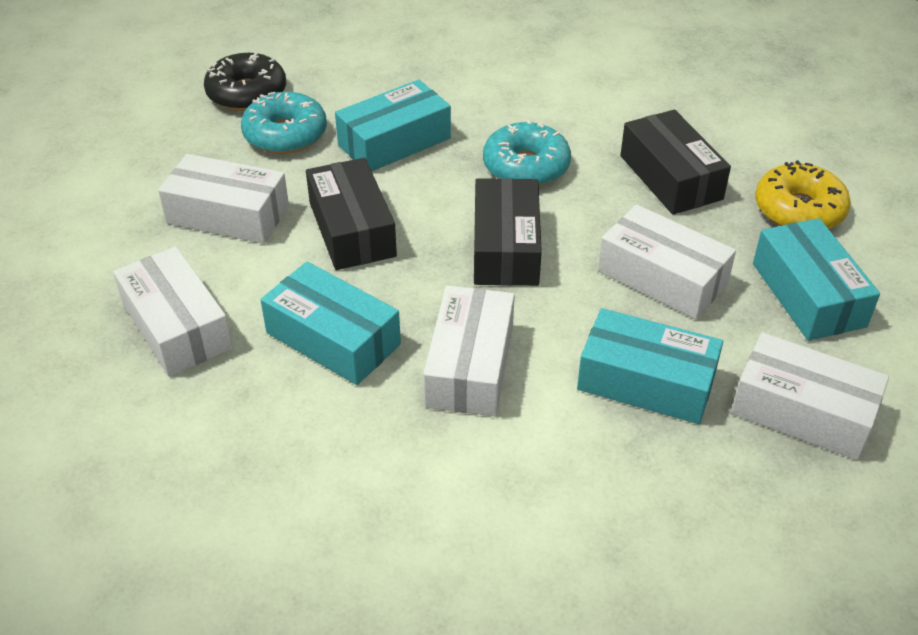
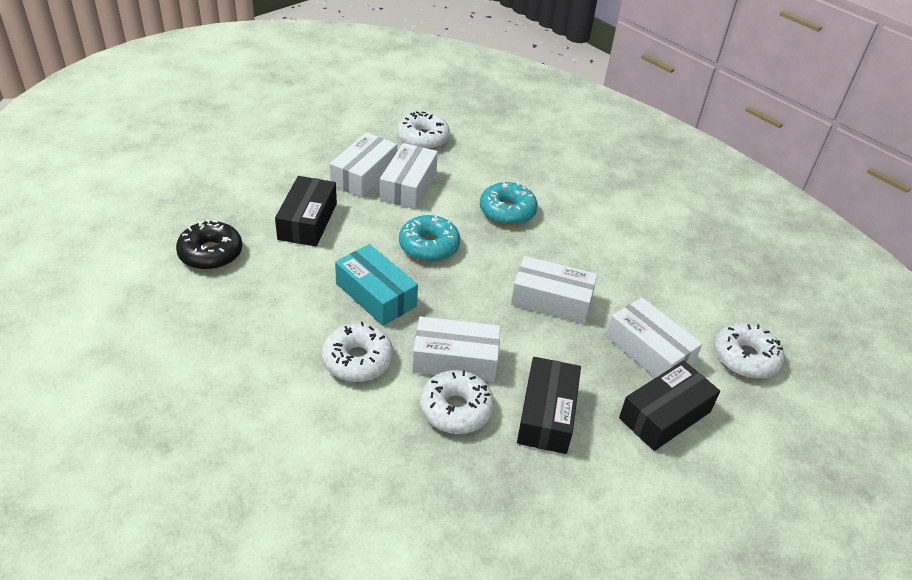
turquoise box: 4 -> 1
white donut: 0 -> 4
yellow donut: 1 -> 0

